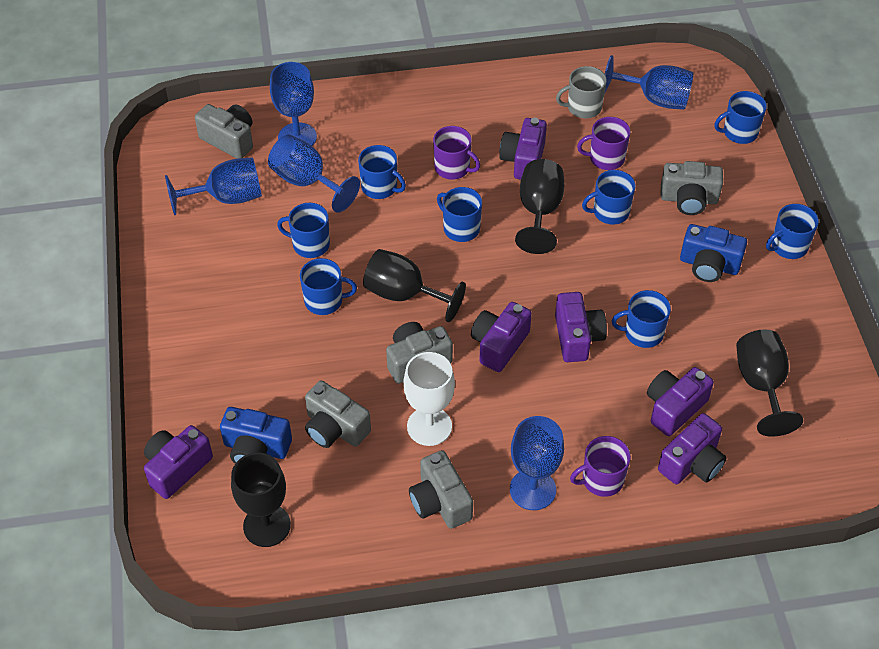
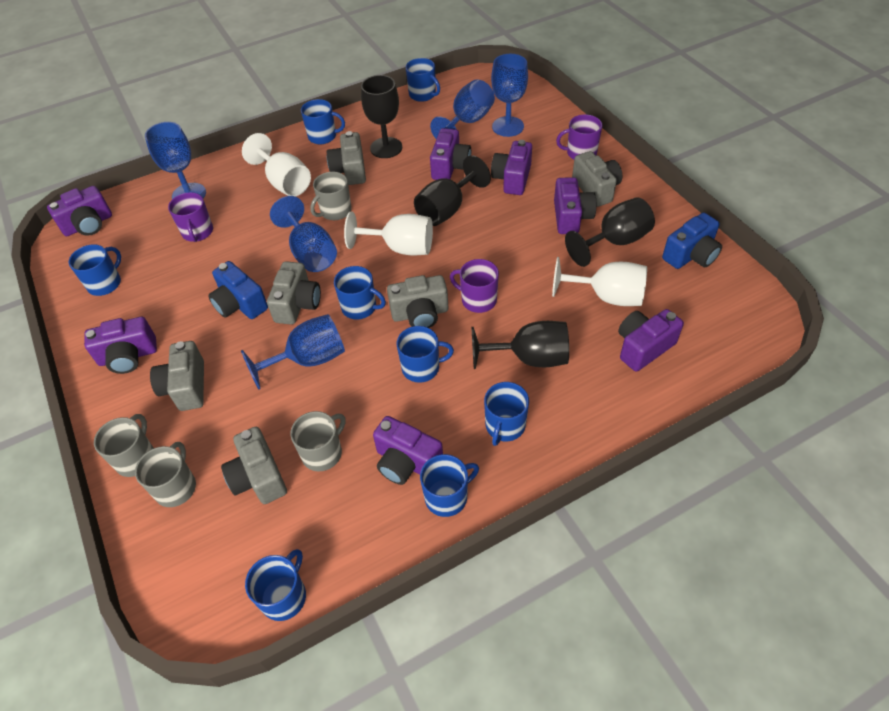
grey camera: 5 -> 6
grey mug: 1 -> 4
purple camera: 6 -> 7
white goblet: 1 -> 3

